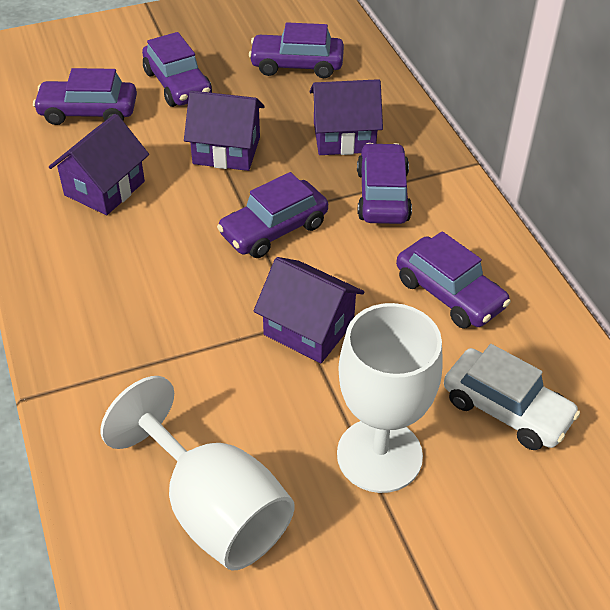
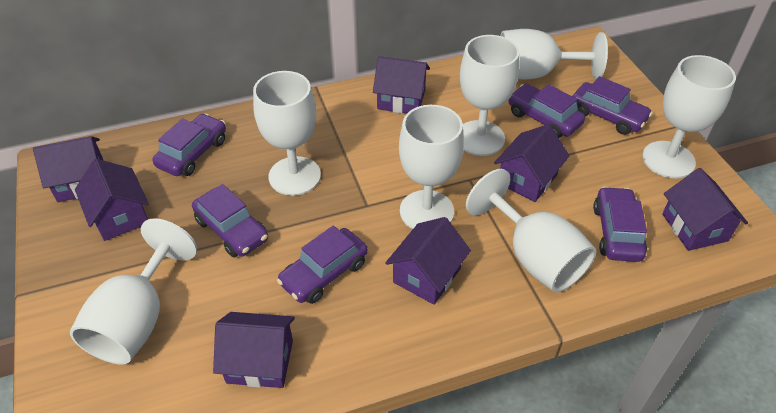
purple house: 4 -> 7
white car: 1 -> 0
white goblet: 2 -> 7

